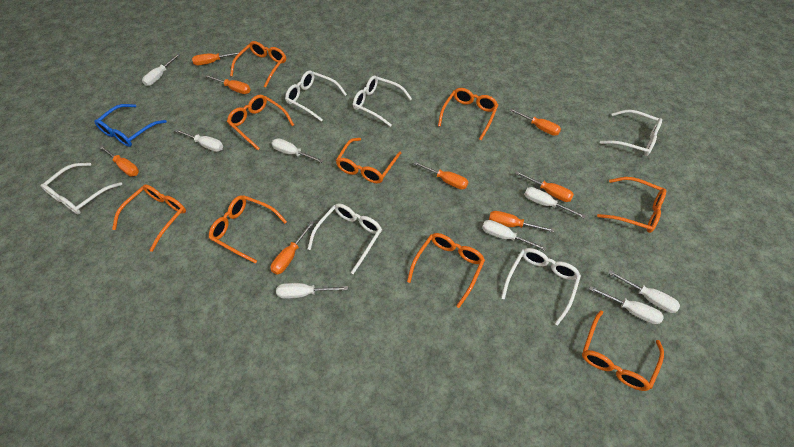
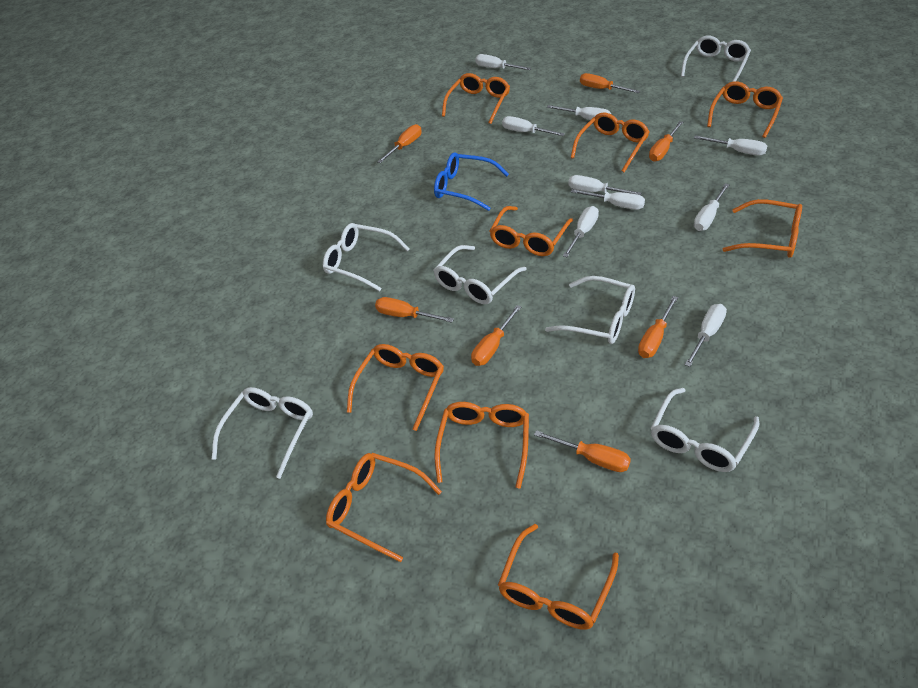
orange screwdriver: 8 -> 7
white screwdriver: 8 -> 9

